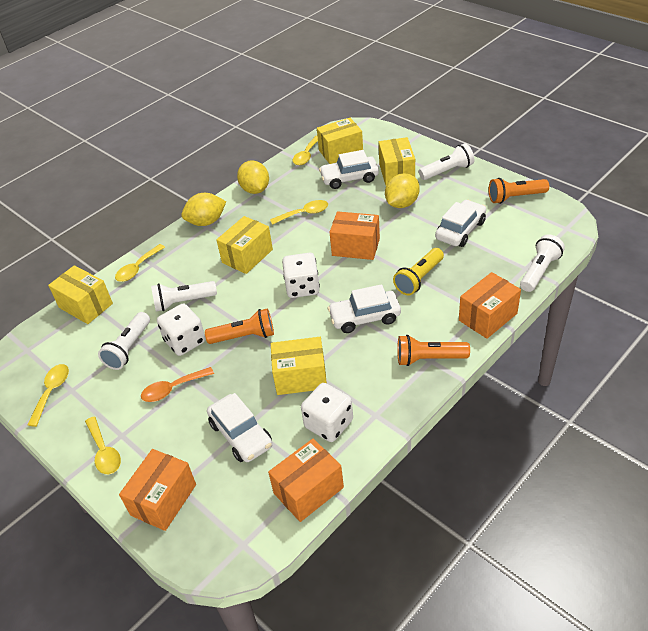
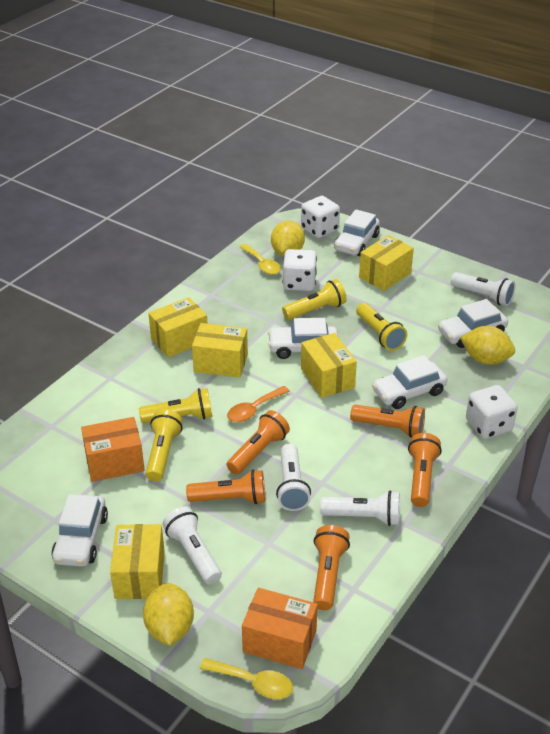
orange box: 4 -> 2
orange flashlight: 3 -> 5
white car: 4 -> 5
yellow flashlight: 1 -> 4
yellow spoon: 5 -> 2

